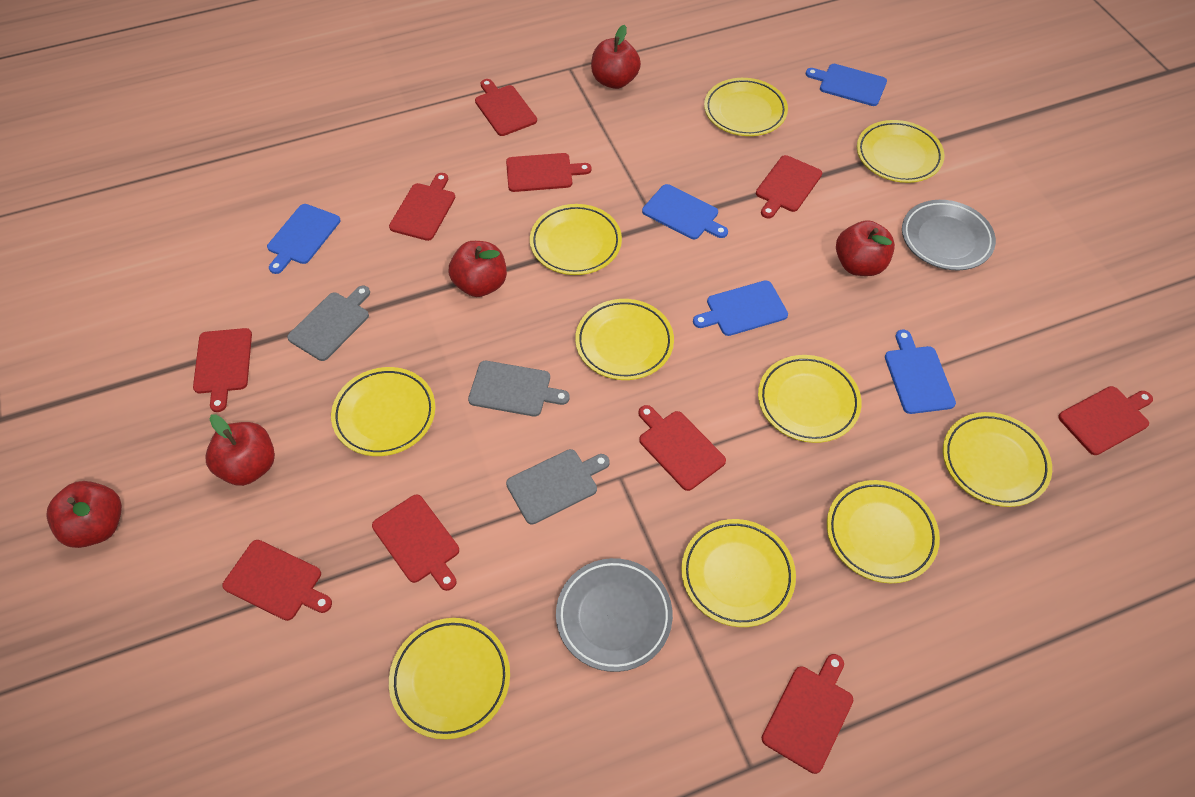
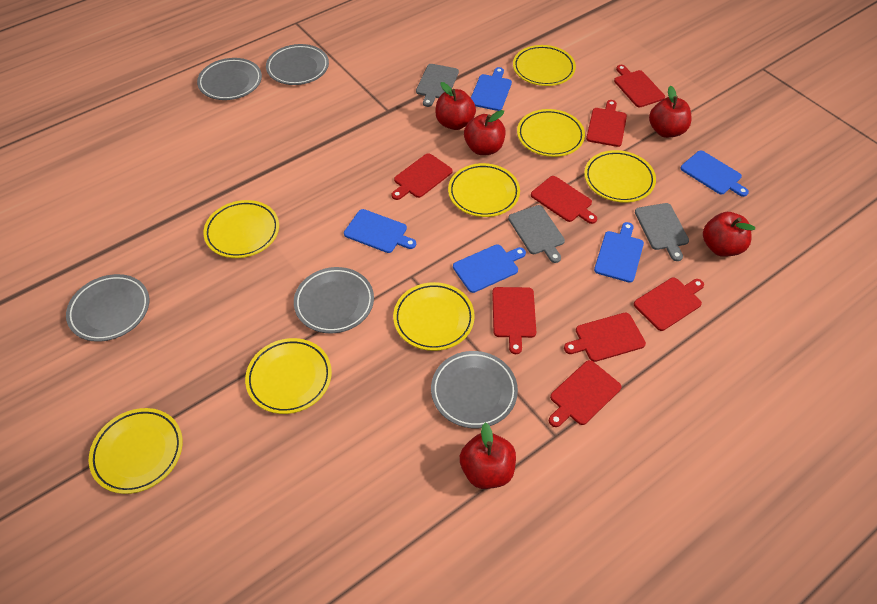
grey plate: 2 -> 5
red cutting board: 10 -> 8
yellow plate: 10 -> 8

